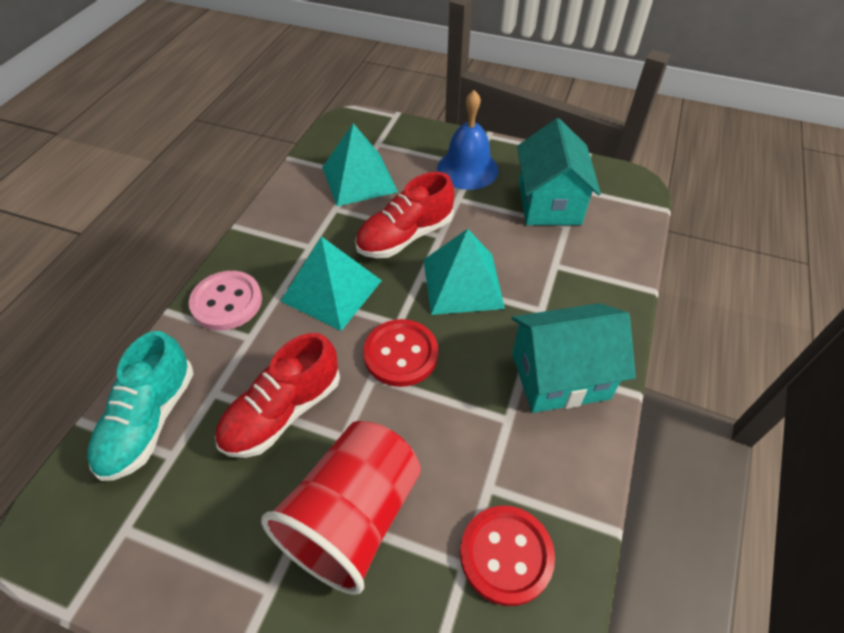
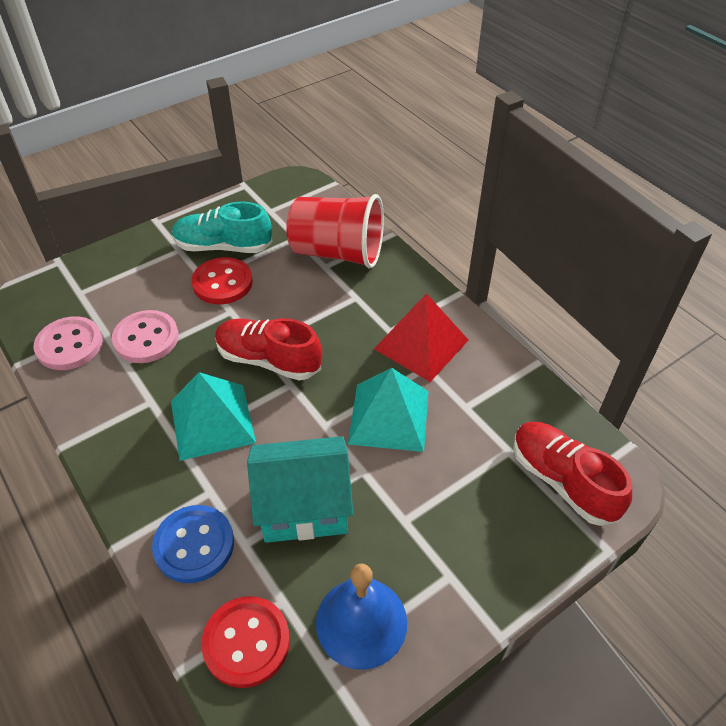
blue button: 0 -> 1
pink button: 1 -> 2
red pyramid: 0 -> 1
turquoise house: 2 -> 1
turquoise pyramid: 3 -> 2

